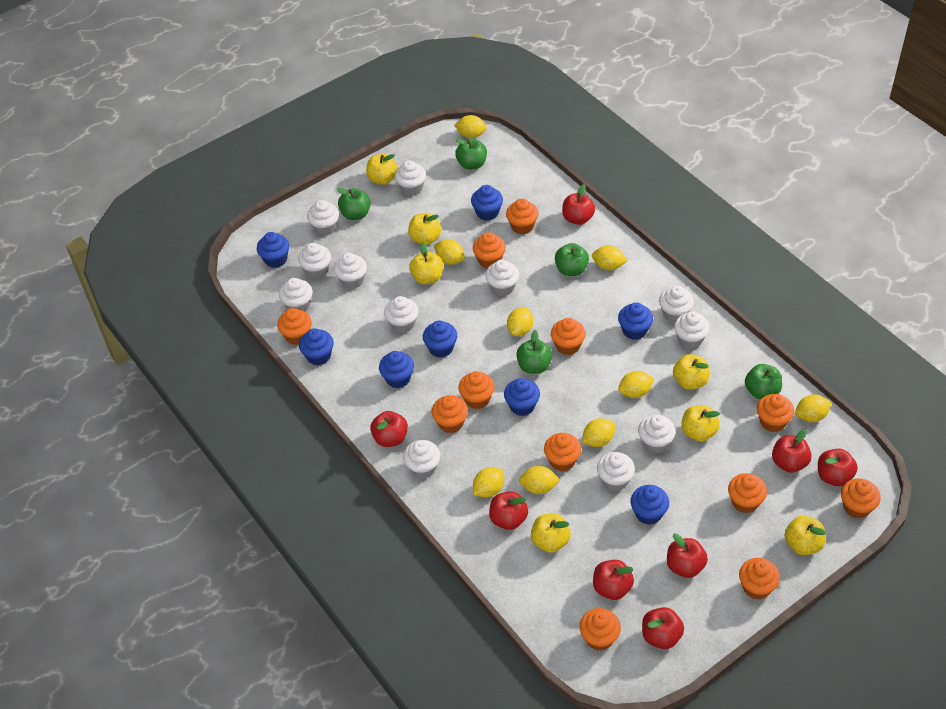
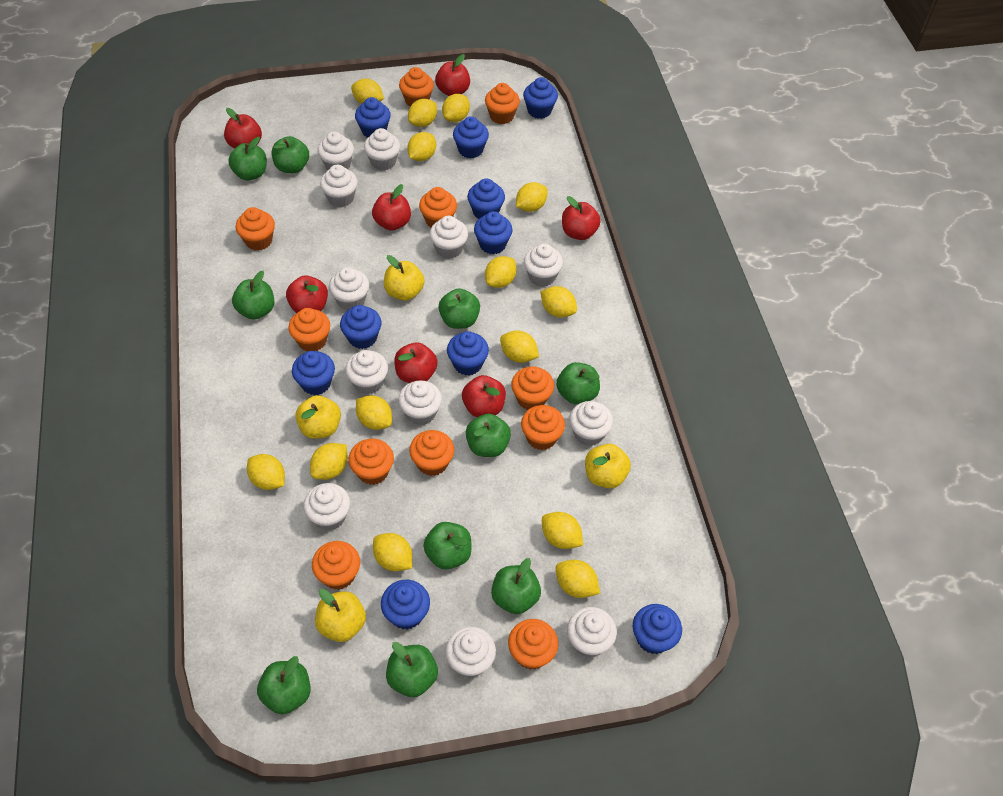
blue cupcake: 8 -> 10
green apple: 5 -> 10
orange cupcake: 12 -> 11
red apple: 8 -> 7
yellow apple: 7 -> 4
yellow lemon: 9 -> 14

